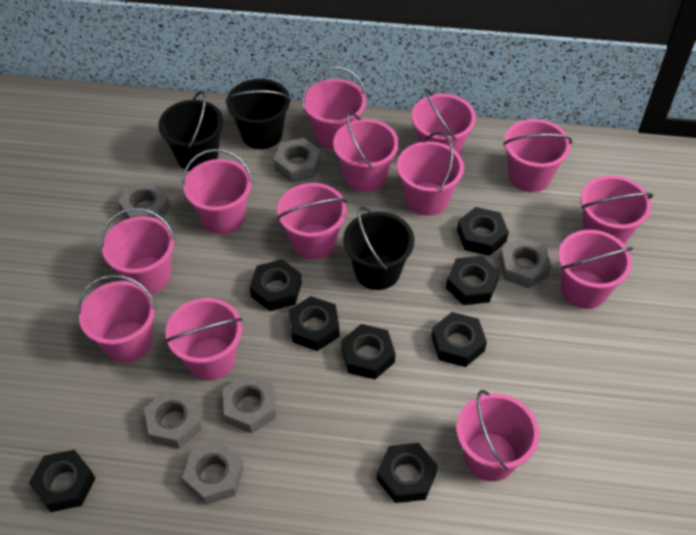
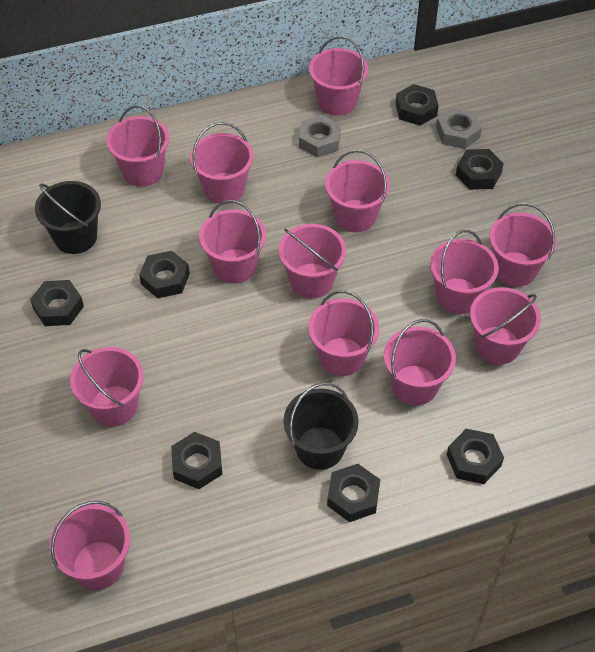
black bucket: 3 -> 2
black nut: 8 -> 7
grey nut: 6 -> 2

